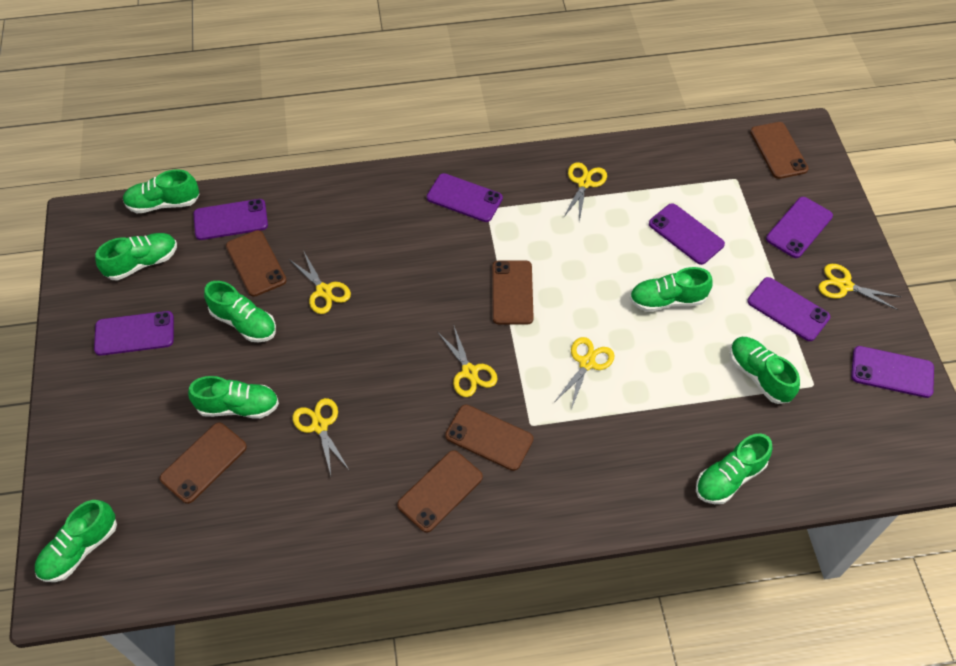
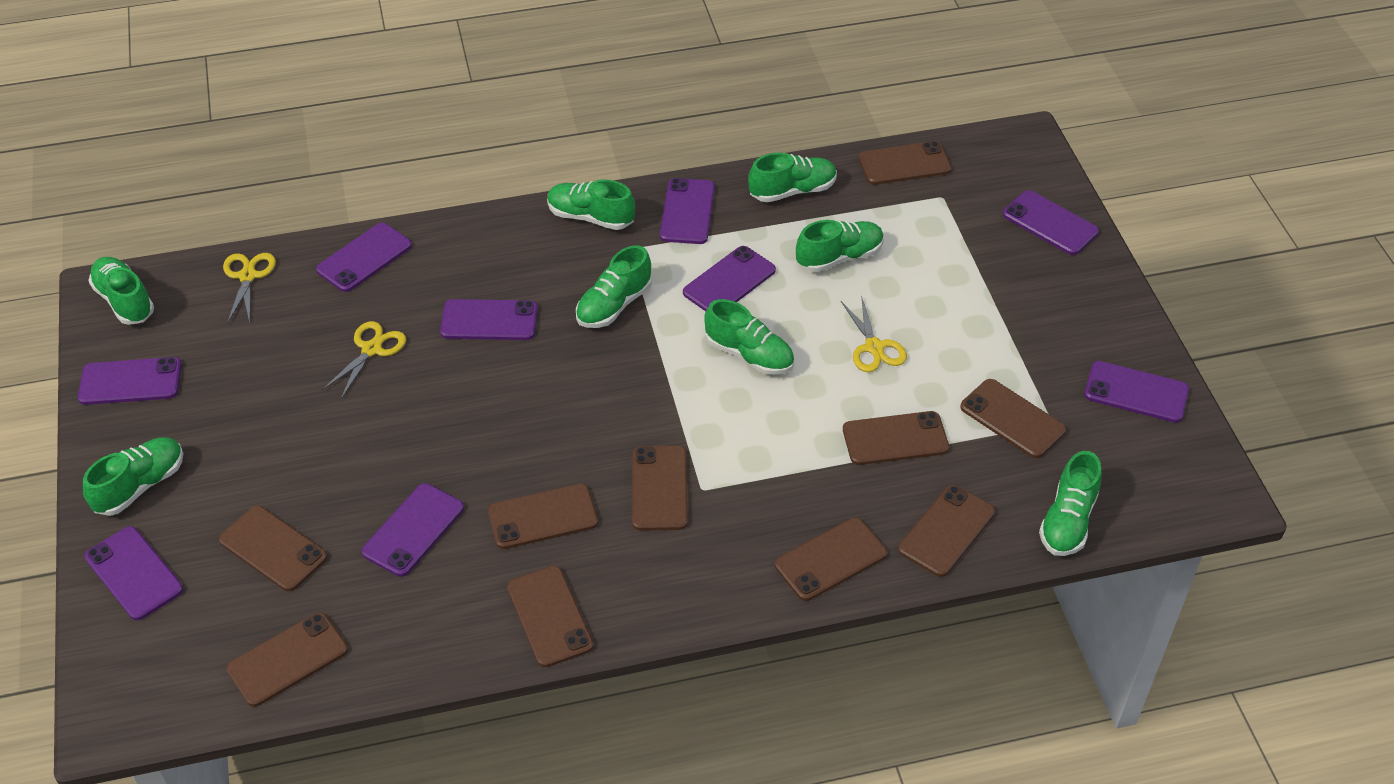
brown phone: 6 -> 10
purple phone: 7 -> 9
yellow scissors: 6 -> 3

